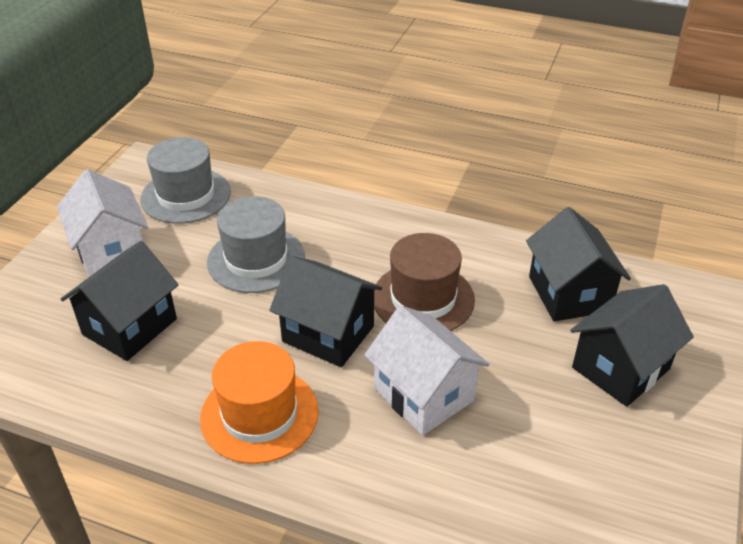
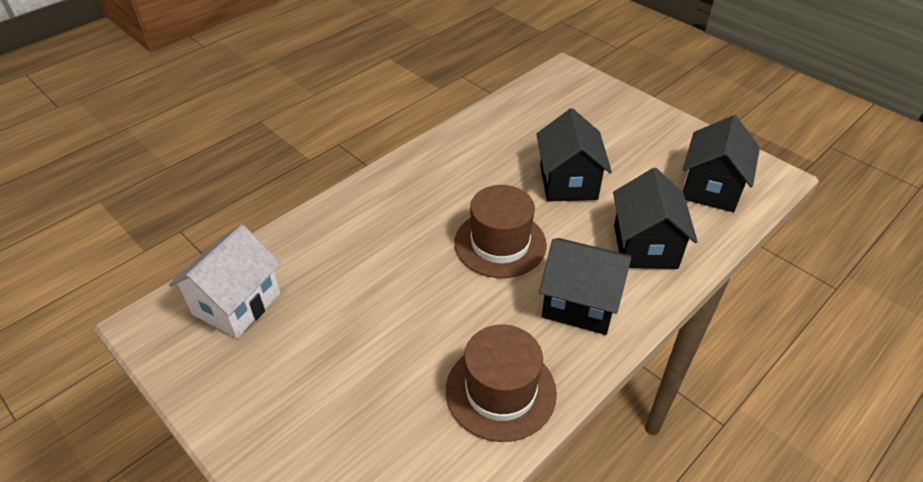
brown hat: 1 -> 2
grey hat: 2 -> 0
orange hat: 1 -> 0
white house: 2 -> 1

